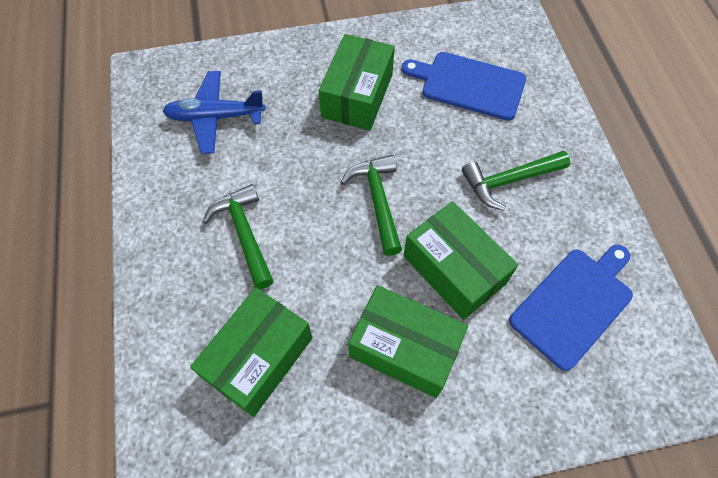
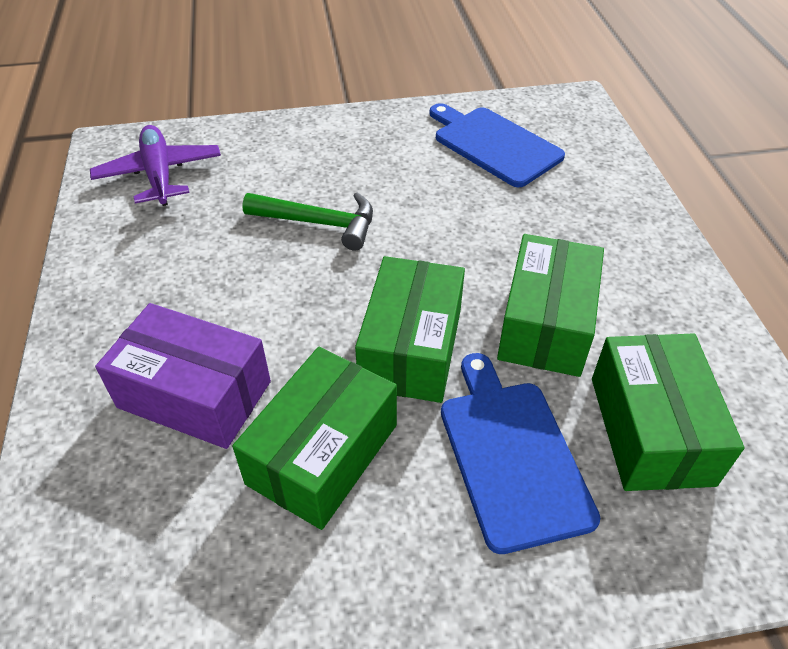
blue plane: 1 -> 0
green hammer: 3 -> 1
purple box: 0 -> 1
purple plane: 0 -> 1

